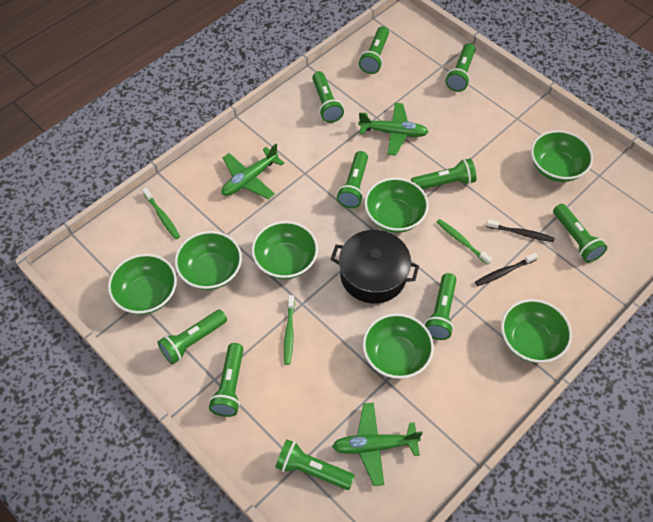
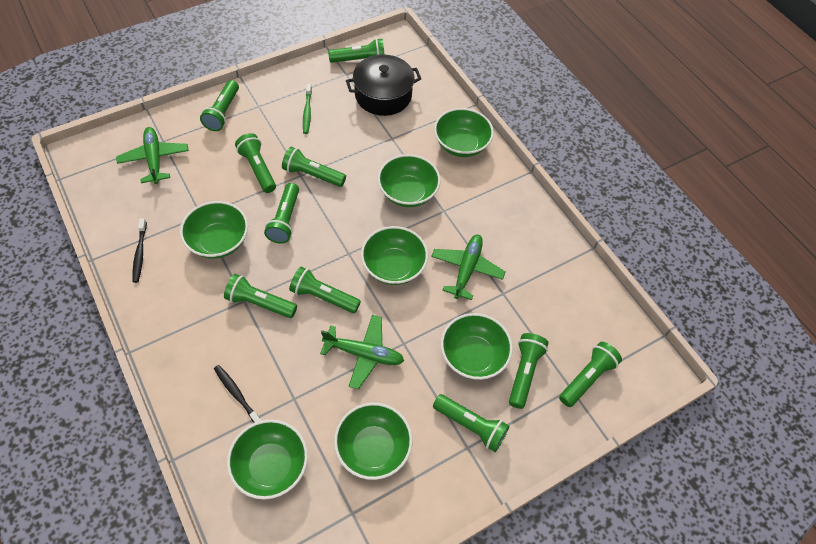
green toothbrush: 3 -> 1

